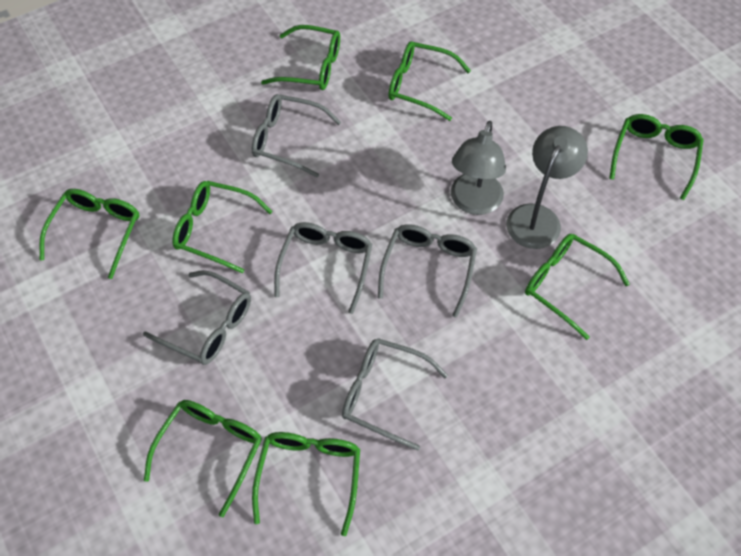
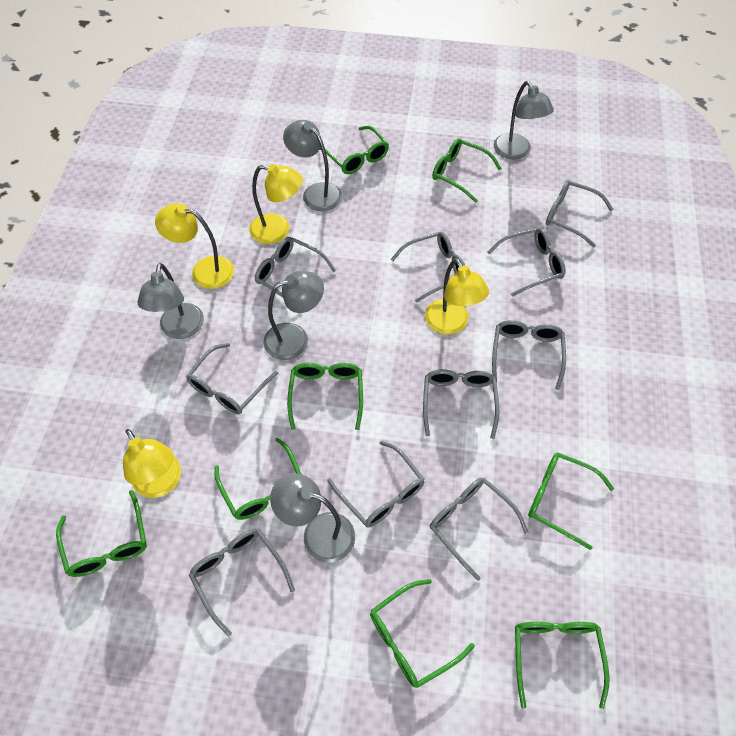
grey glasses: 5 -> 10
grey lamp: 2 -> 5
yellow lamp: 0 -> 4

